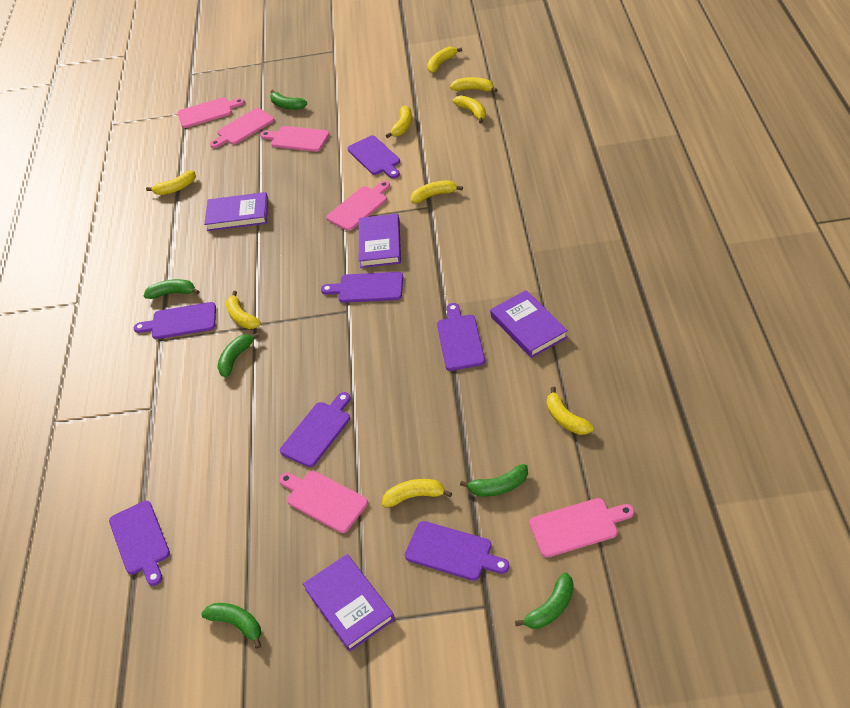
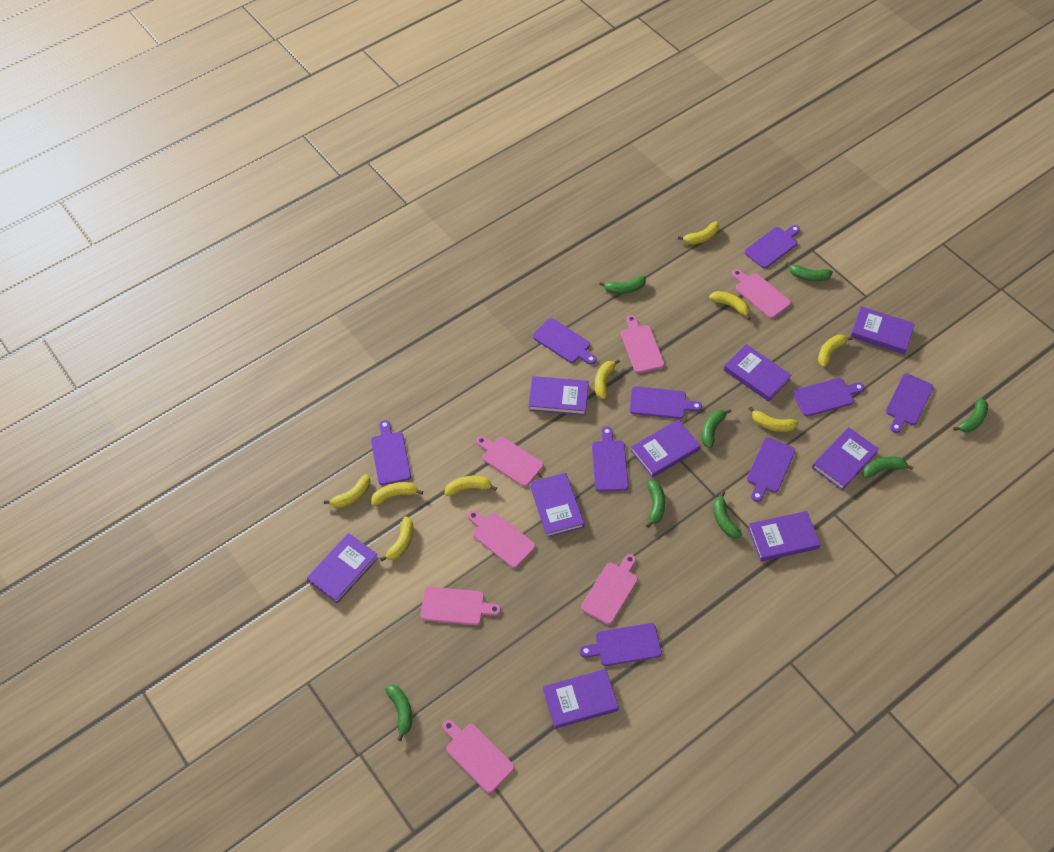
green banana: 6 -> 8
pink cutting board: 6 -> 7
purple book: 4 -> 9
purple cutting board: 7 -> 9

